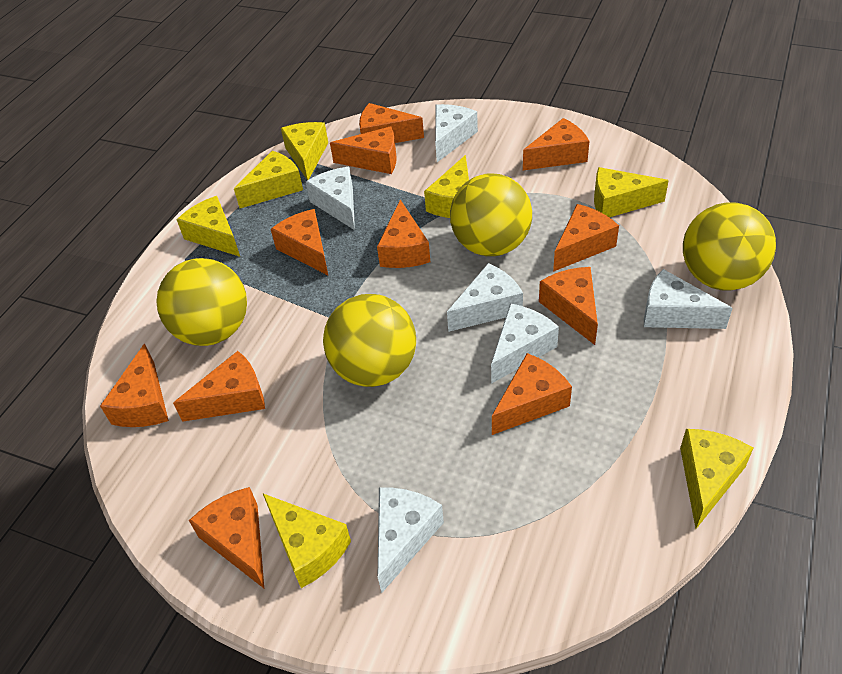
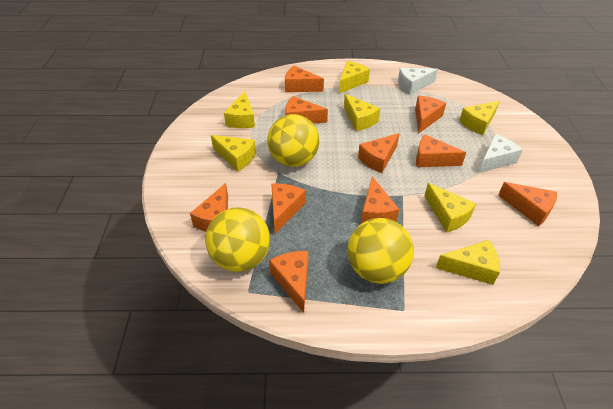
orange cheese: 11 -> 10
white cheese: 6 -> 2
yellow ball: 4 -> 3

